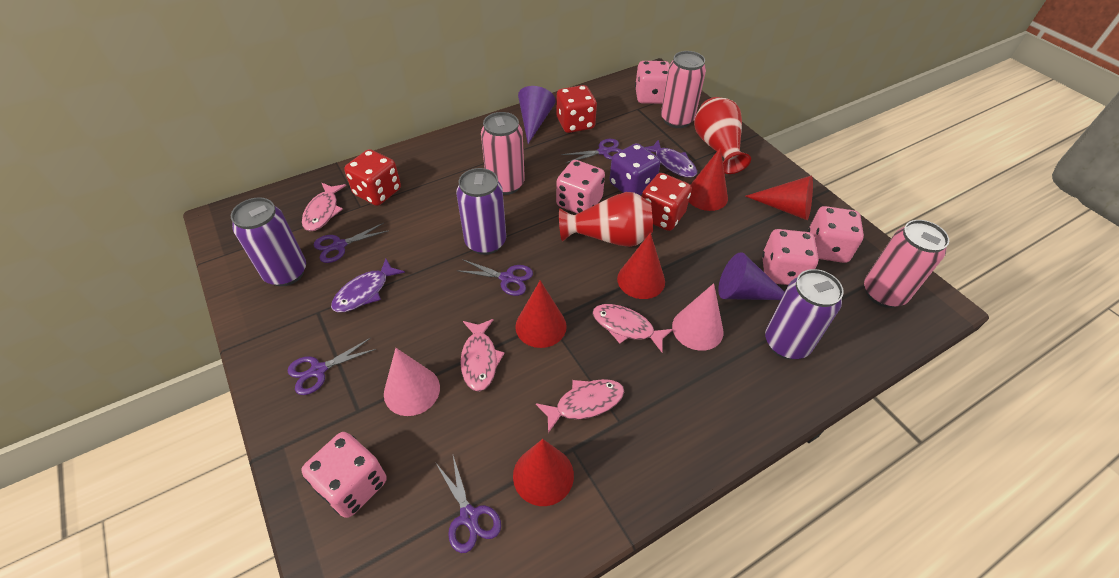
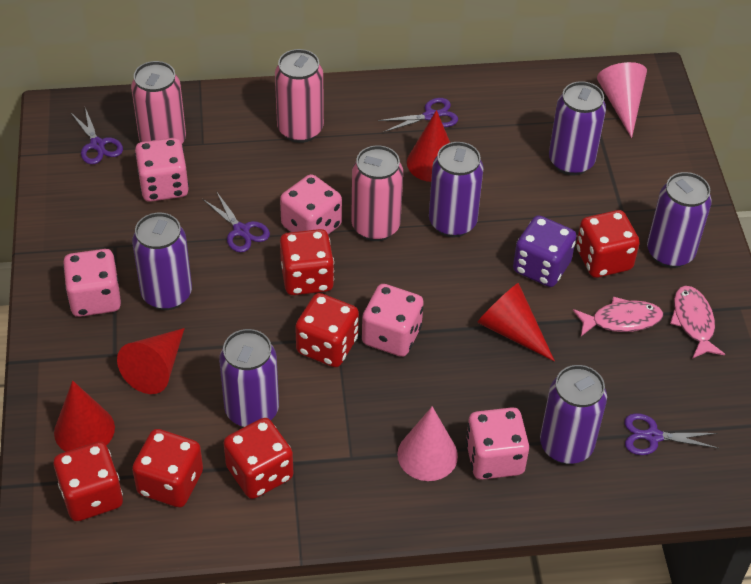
pink fish: 4 -> 2
purple can: 3 -> 6
purple cone: 2 -> 0
purple fish: 2 -> 0
purple scissors: 5 -> 4
red cone: 5 -> 4
red dice: 3 -> 6
red vase: 2 -> 0

